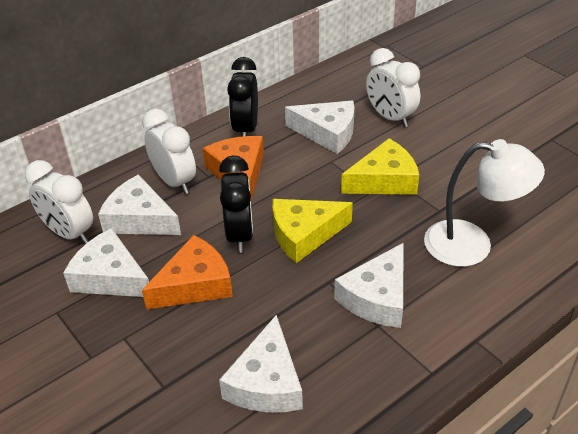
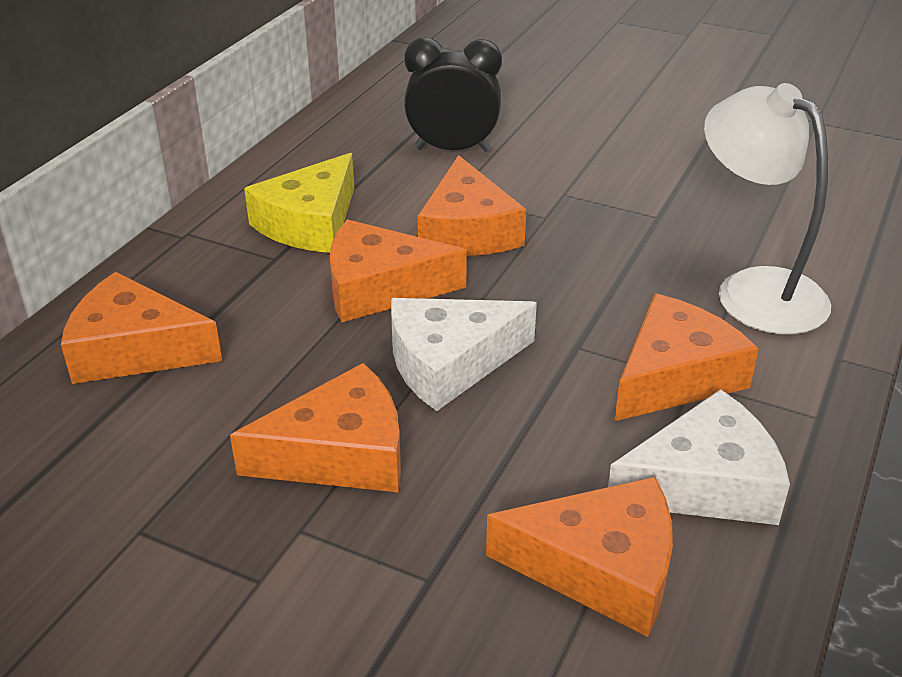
black clock: 2 -> 1
orange cheese: 2 -> 6
white cheese: 5 -> 2
white clock: 3 -> 0
yellow cheese: 2 -> 1

